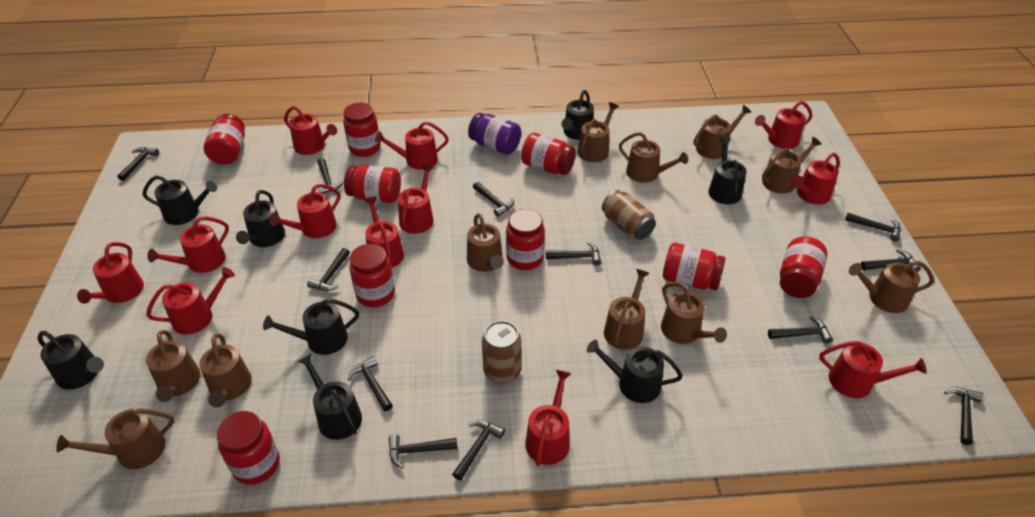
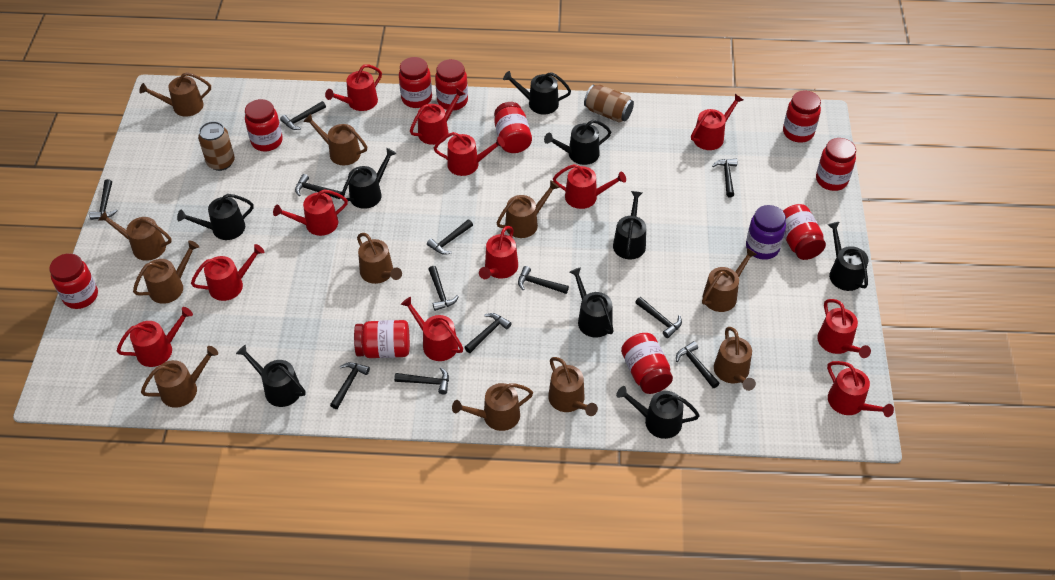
black watering can: 8 -> 9
red jar: 9 -> 10

